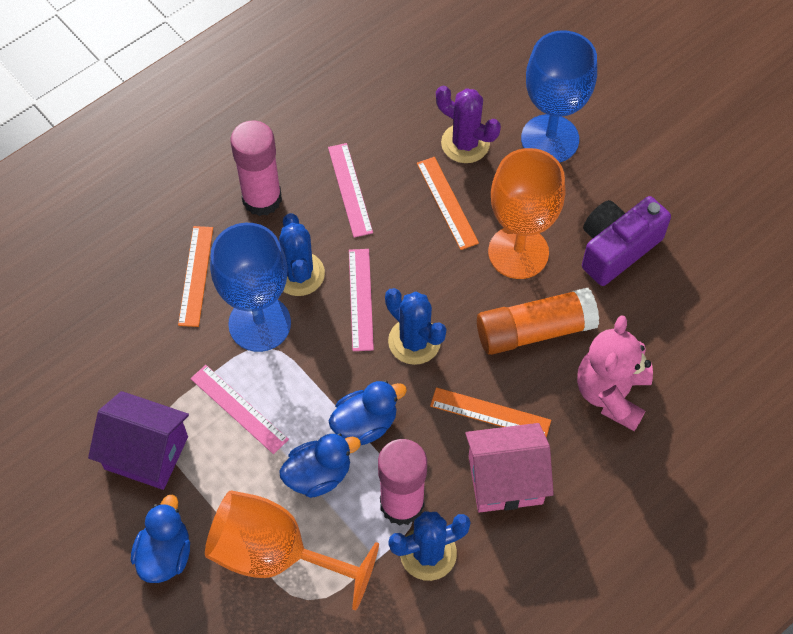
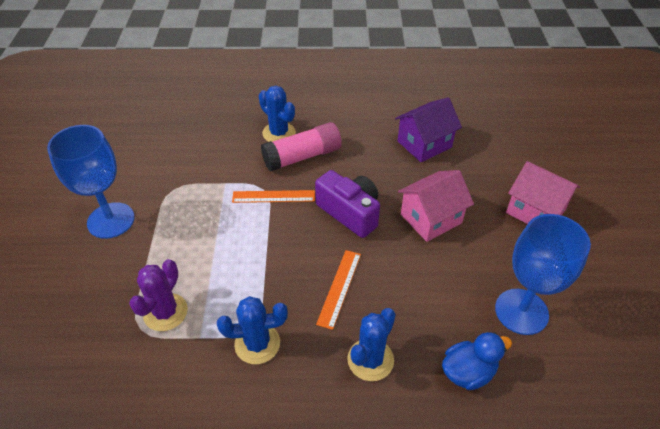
blue duck: 3 -> 1
orange glue stick: 1 -> 0
orange goblet: 2 -> 0
orange ruler: 3 -> 2
pink glue stick: 2 -> 1
pink house: 1 -> 2
pink ruler: 3 -> 0
pink teddy bear: 1 -> 0

